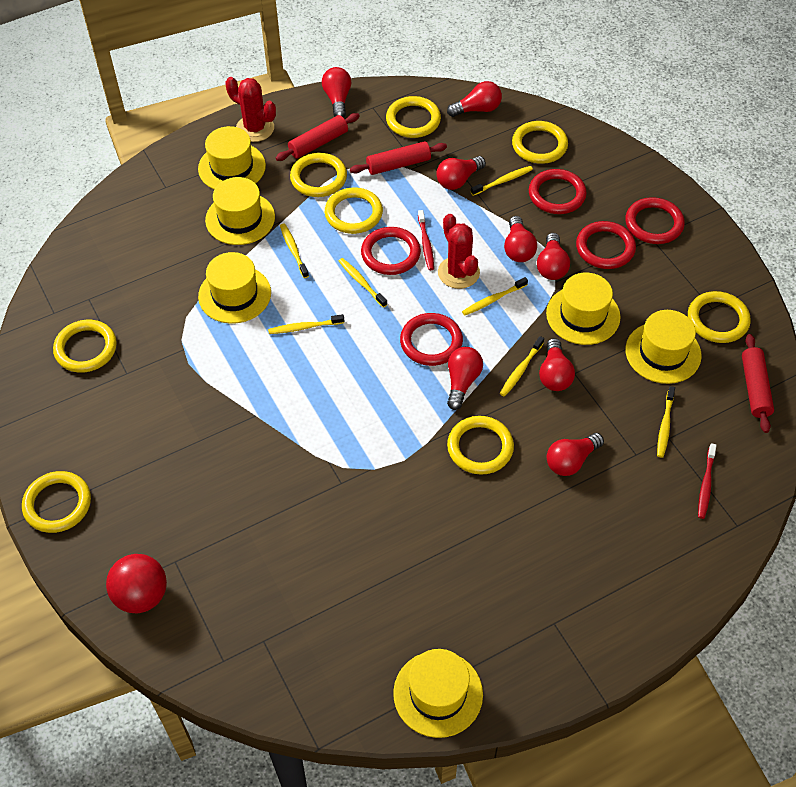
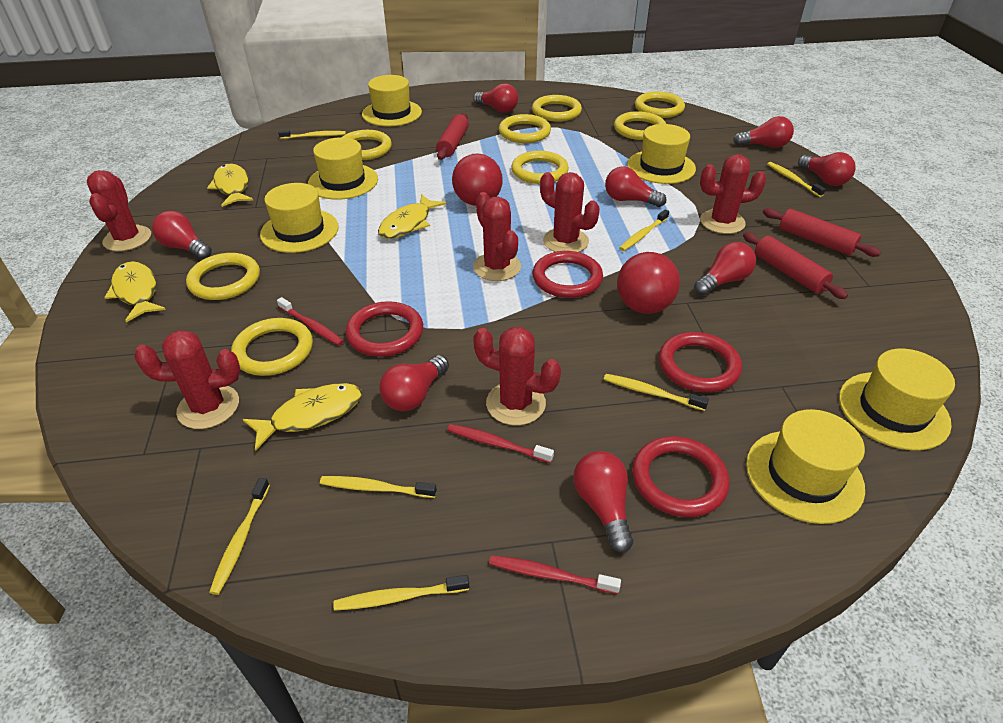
red ball: 1 -> 2
red cactus: 2 -> 6
red ring: 5 -> 4
red toothbrush: 2 -> 3
yellow fish: 0 -> 4

